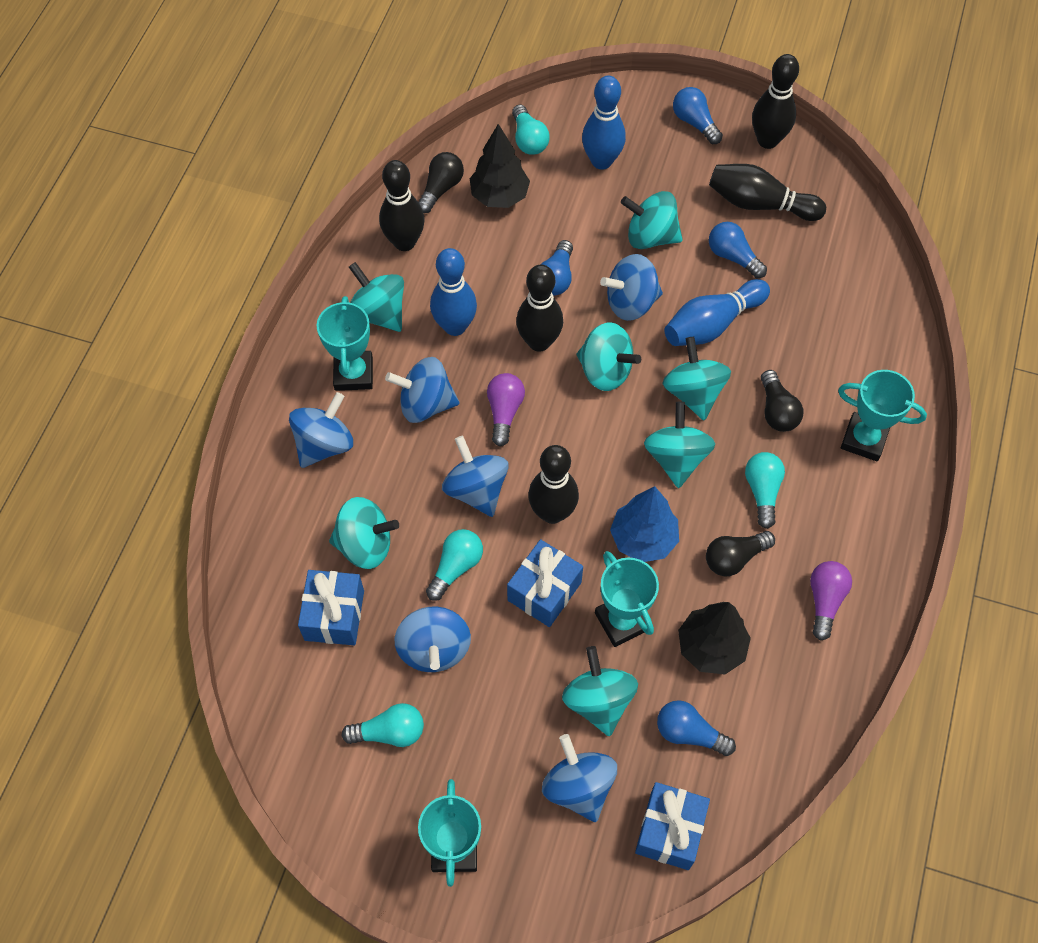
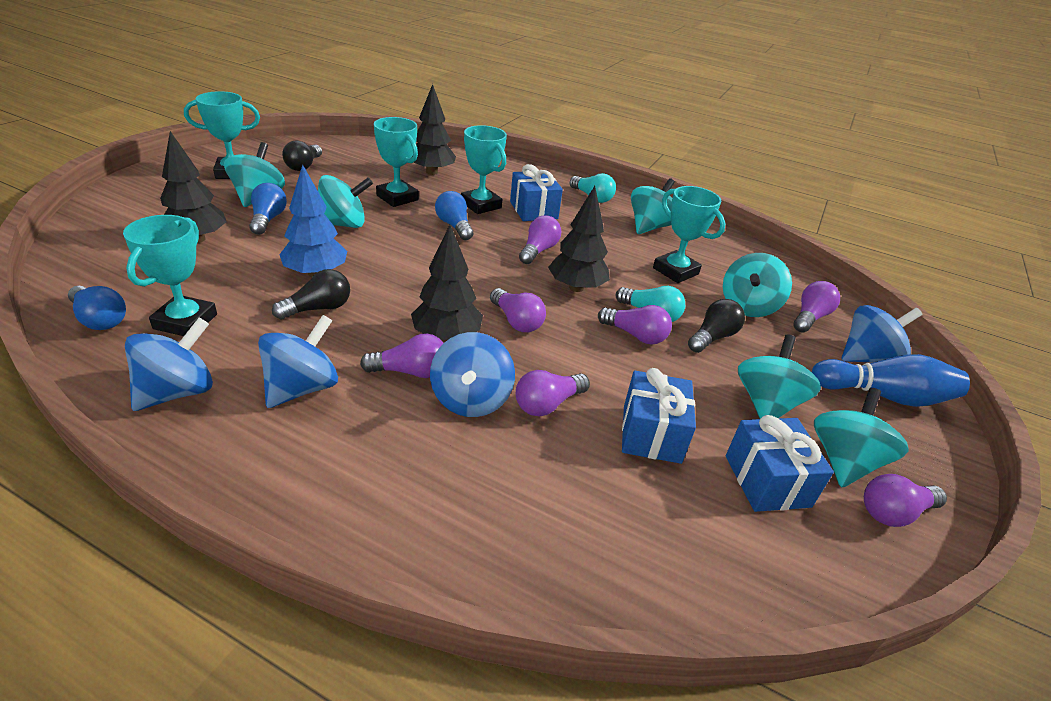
black bowling pin: 5 -> 0
black tree: 2 -> 4
blue bowling pin: 3 -> 1
blue light bulb: 4 -> 3
blue spinning top: 6 -> 4
purple light bulb: 2 -> 7
turquoise light bulb: 4 -> 2
turquoise spinning top: 7 -> 6
turquoise trophy: 4 -> 5

